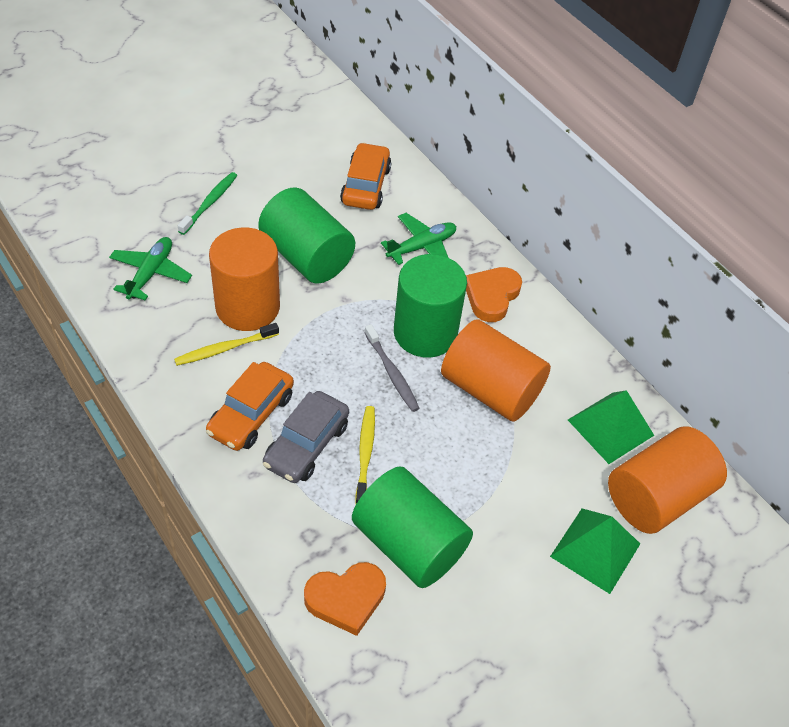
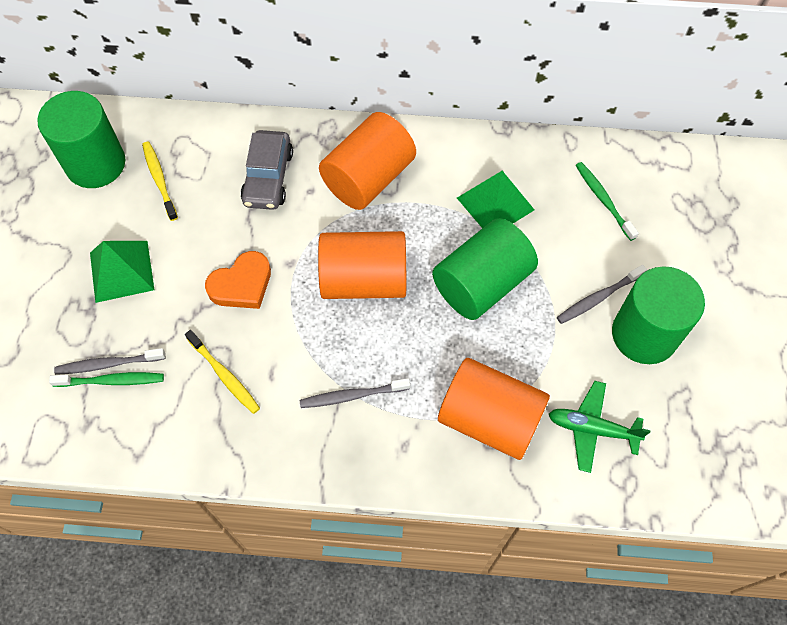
green plane: 2 -> 1
green toothbrush: 1 -> 2
grey toothbrush: 1 -> 3
orange car: 2 -> 0
orange heart: 2 -> 1

